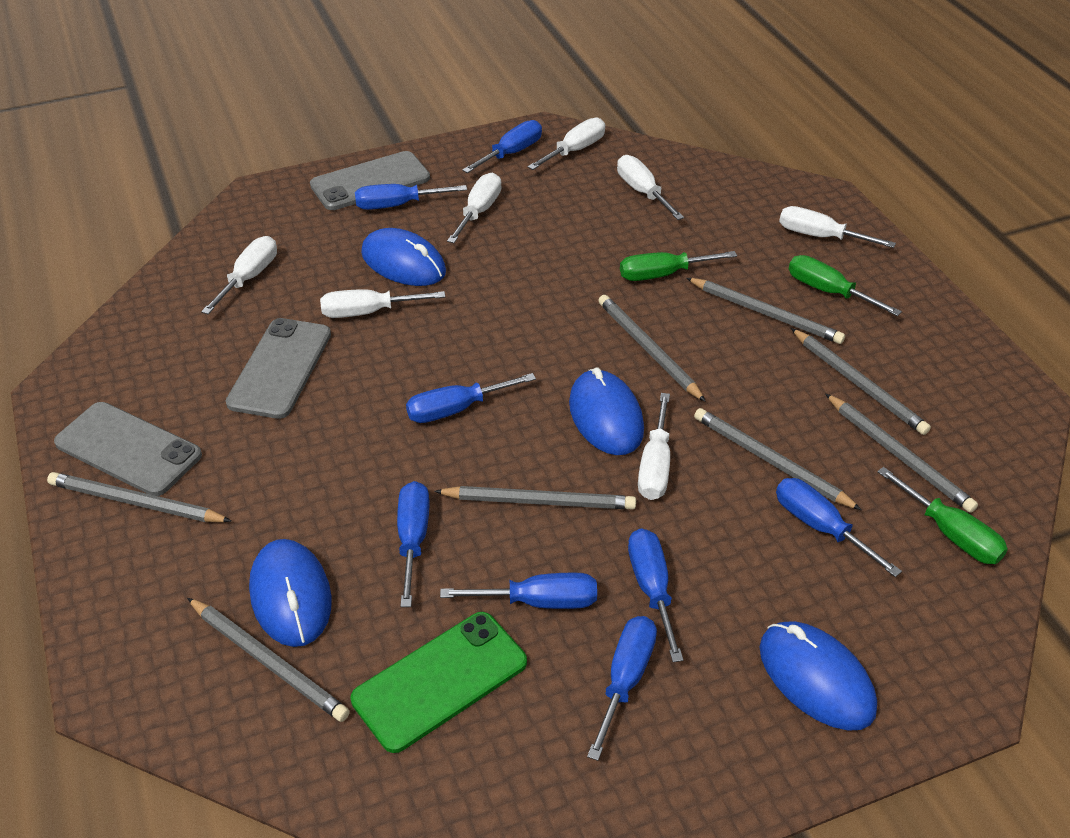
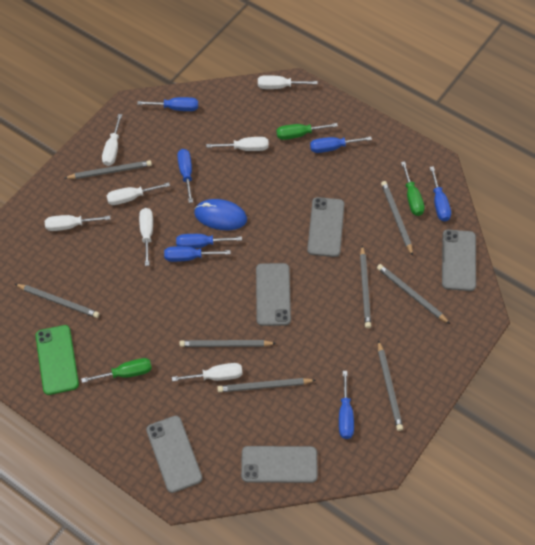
blue mouse: 4 -> 1
blue screwdriver: 8 -> 7
grey phone: 3 -> 5

